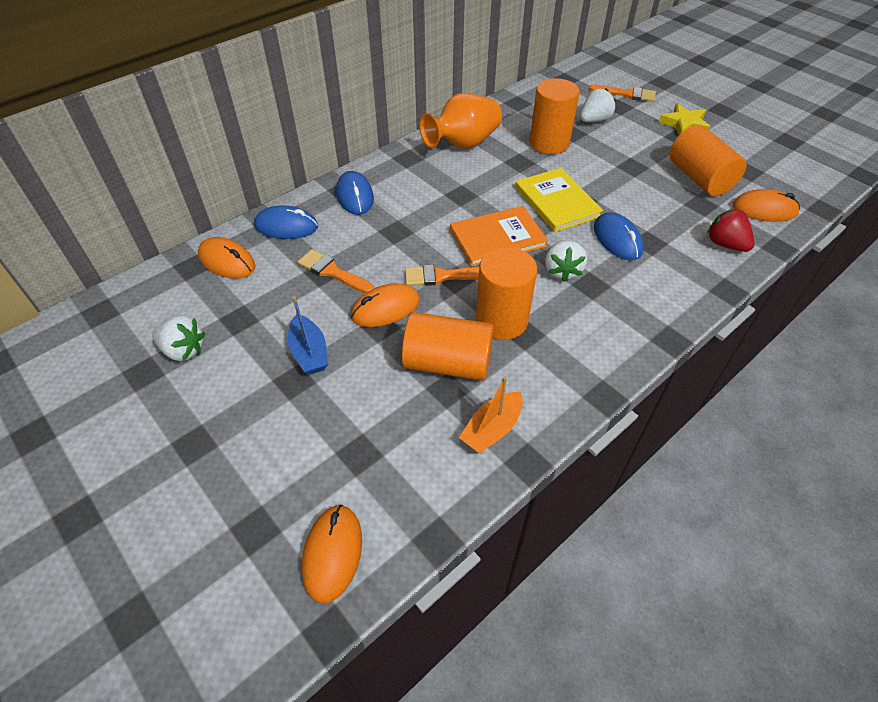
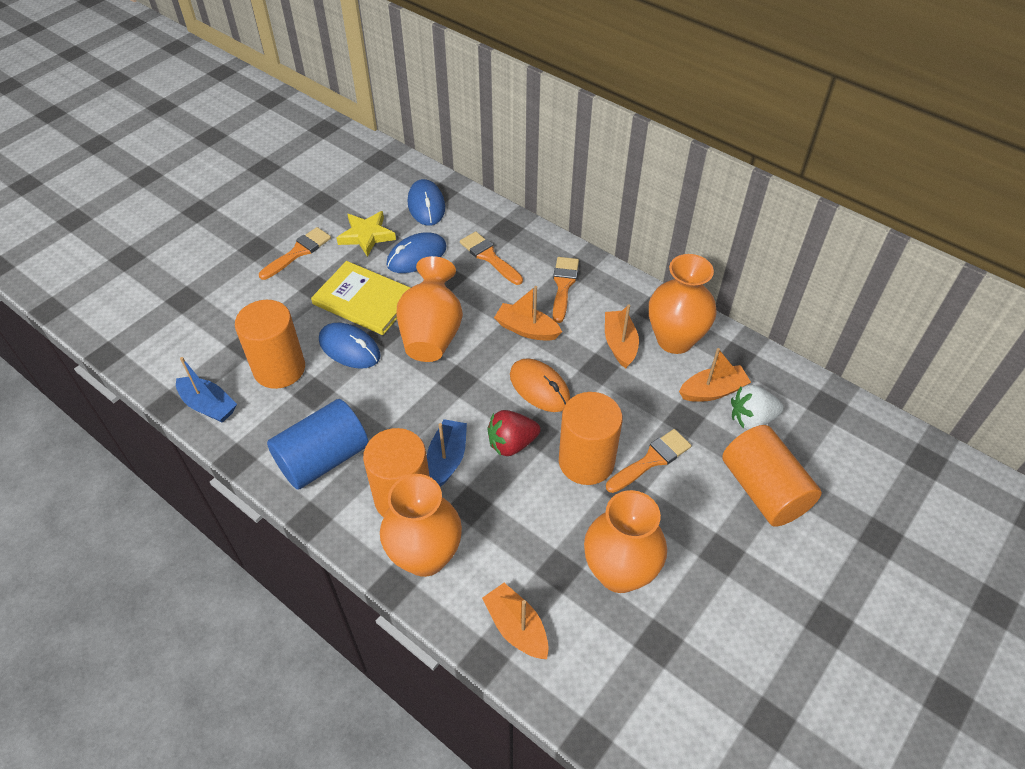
blue boat: 1 -> 2
blue cylinder: 0 -> 1
orange boat: 1 -> 4
orange book: 1 -> 0
orange brush: 3 -> 4
orange mouse: 4 -> 1
orange vase: 1 -> 4
white strawberry: 3 -> 1

